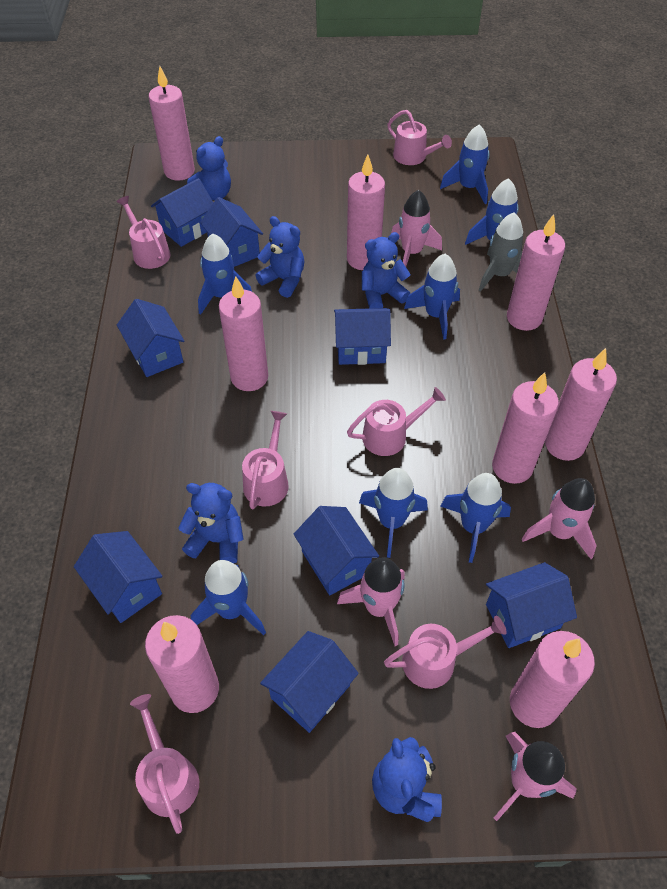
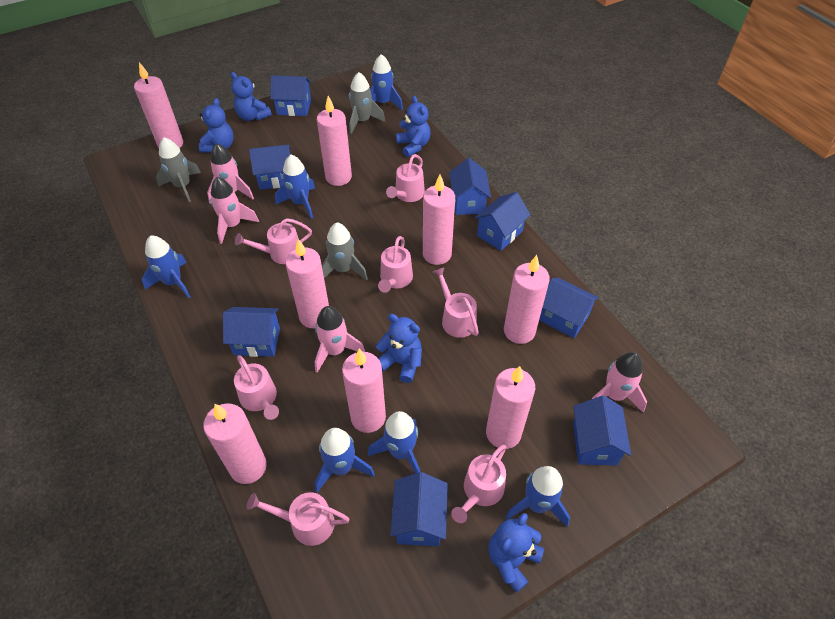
blue rocket: 7 -> 6
grey rocket: 1 -> 3
pink watering can: 6 -> 7

